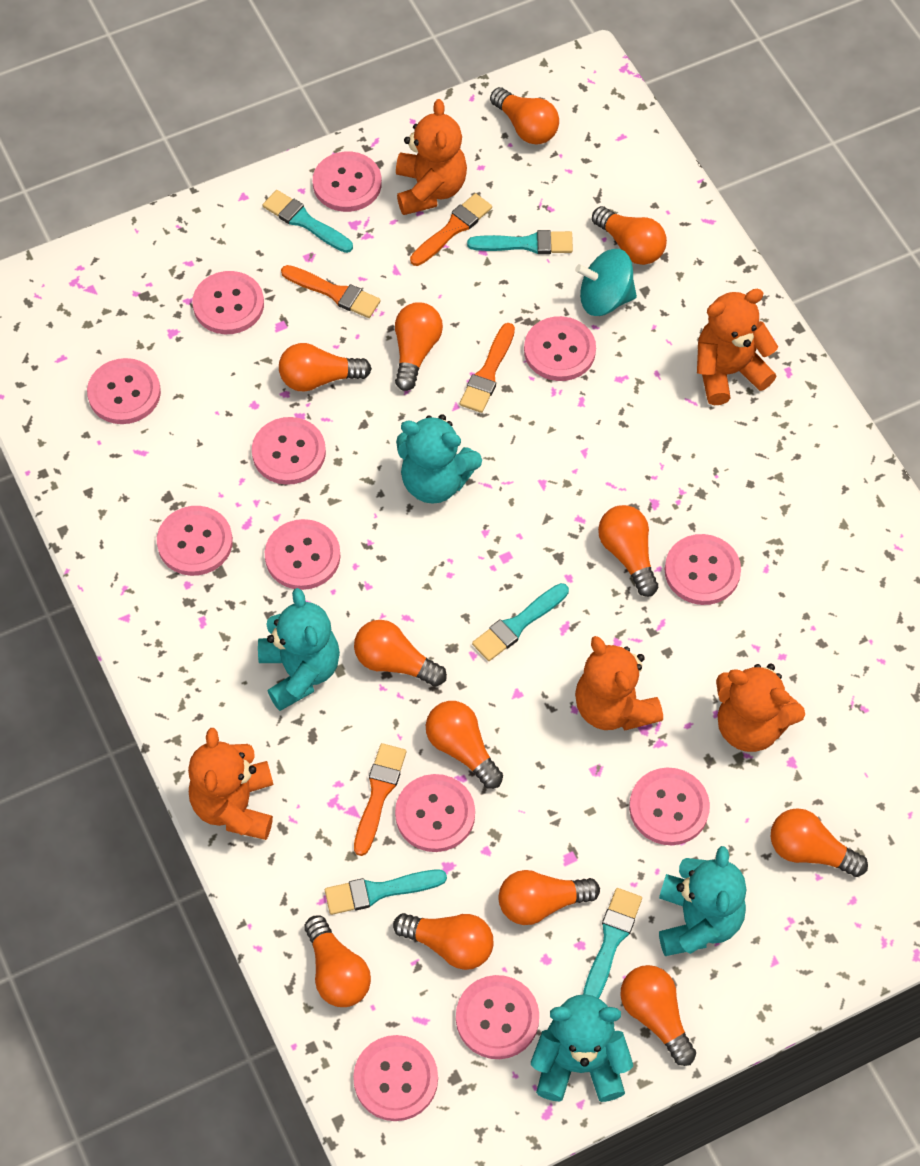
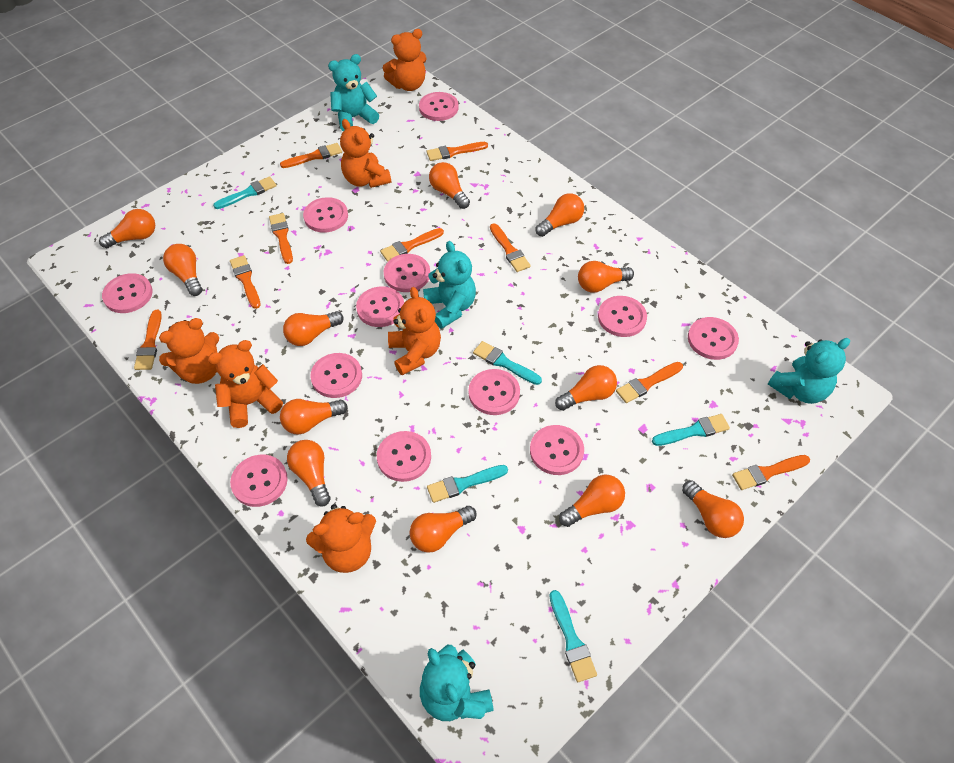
orange brush: 4 -> 9
orange teddy bear: 5 -> 6
turquoise spinning top: 1 -> 0

